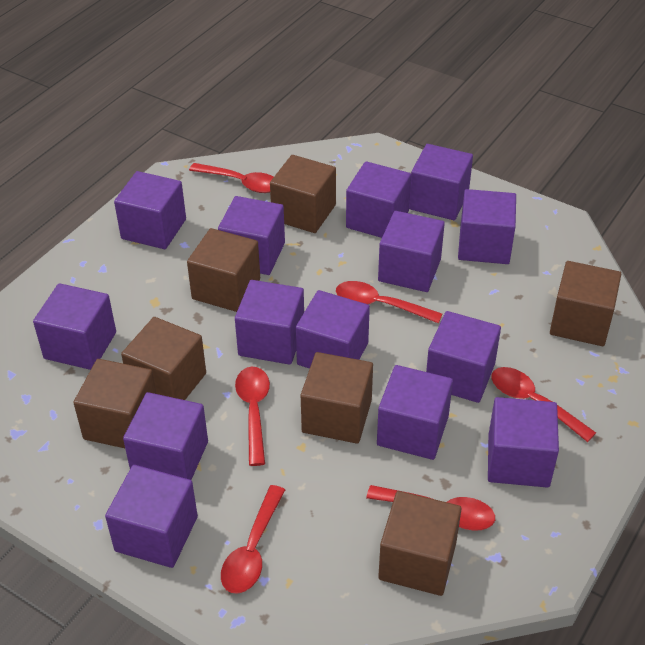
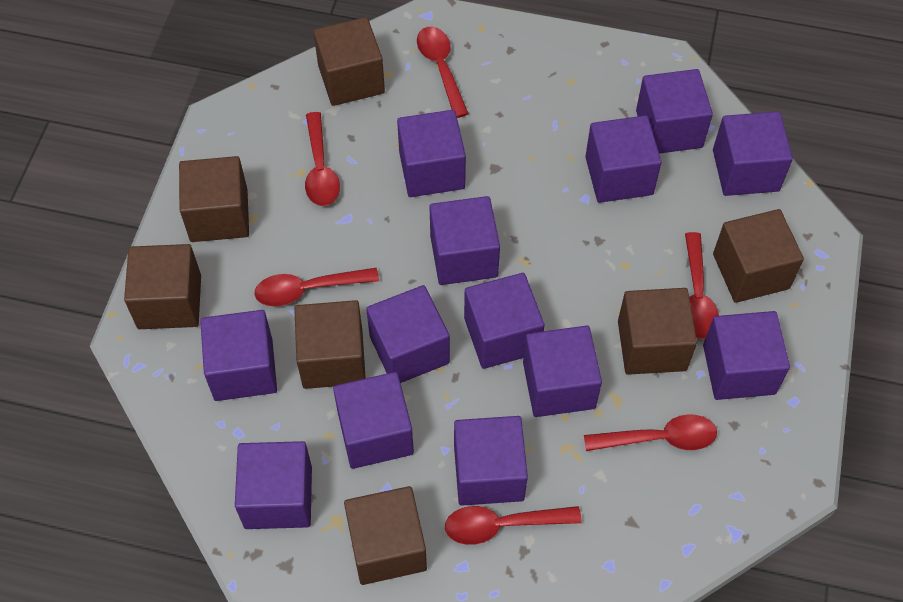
purple cube: 14 -> 13

